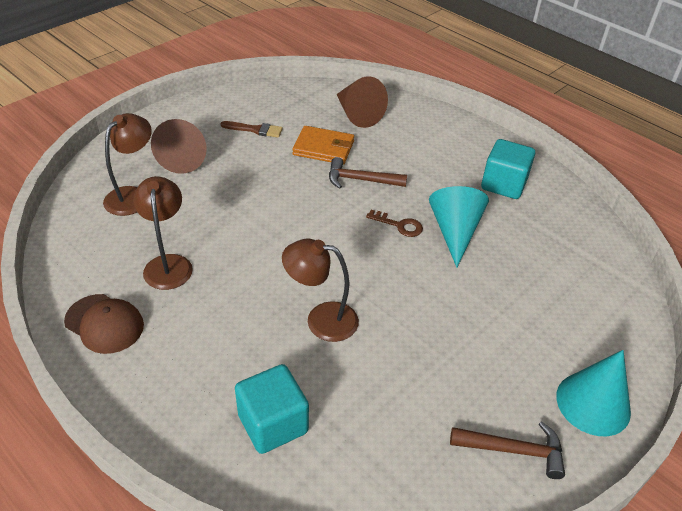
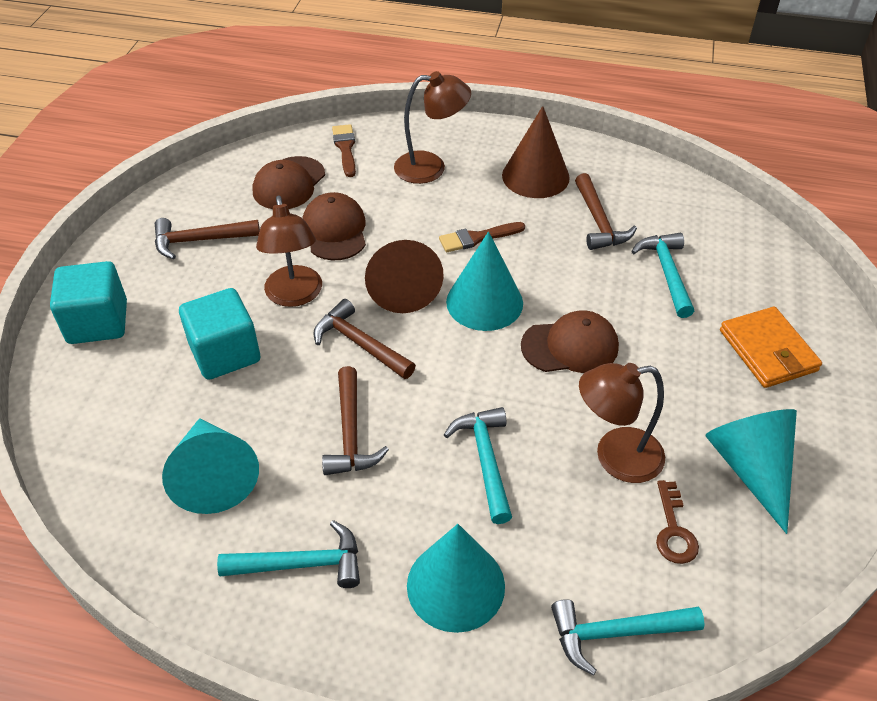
brown brush: 1 -> 2
brown cap: 1 -> 3
brown hammer: 2 -> 4
turquoise cone: 2 -> 4
turquoise hammer: 0 -> 4

